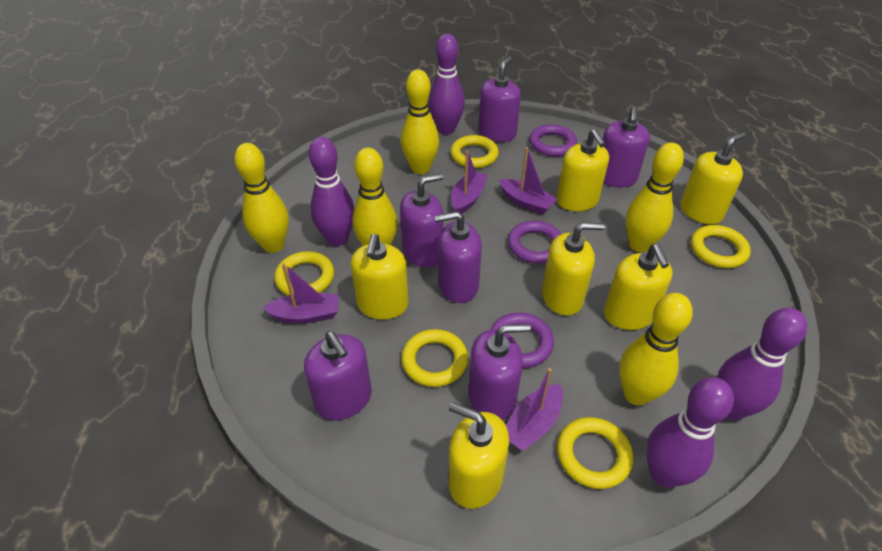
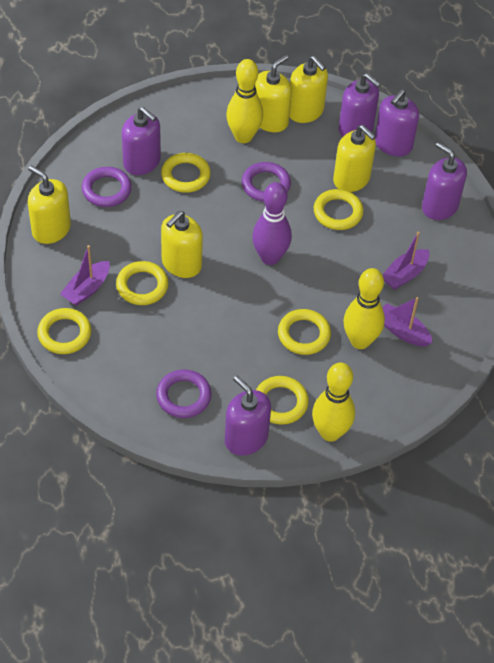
purple boat: 4 -> 3
purple bowling pin: 4 -> 1
purple soap dispenser: 6 -> 5
yellow bowling pin: 5 -> 3
yellow ring: 5 -> 6
yellow soap dispenser: 6 -> 5

